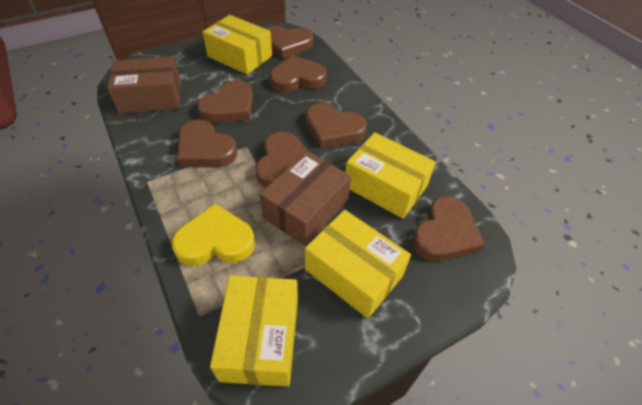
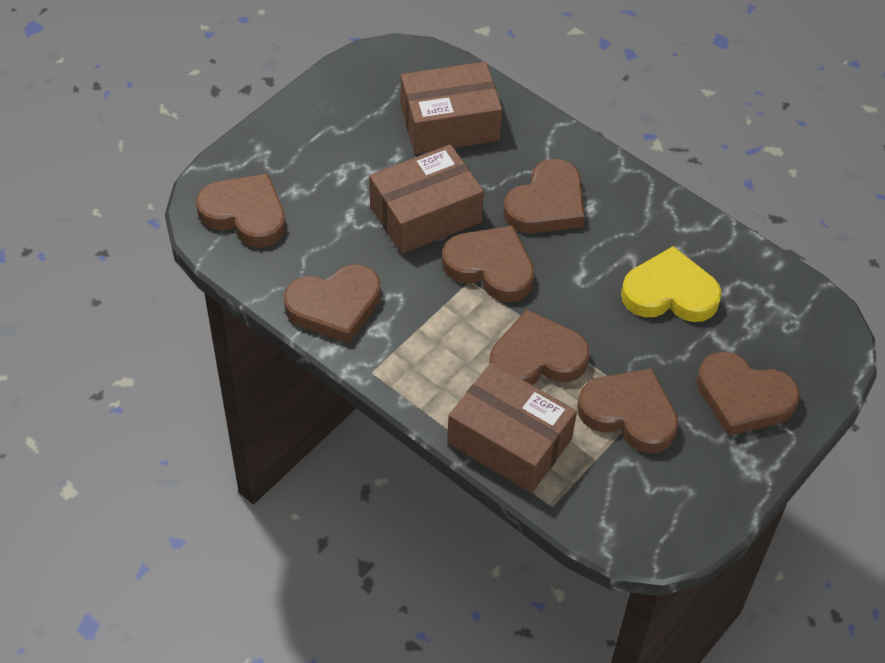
brown box: 2 -> 3
yellow box: 4 -> 0

